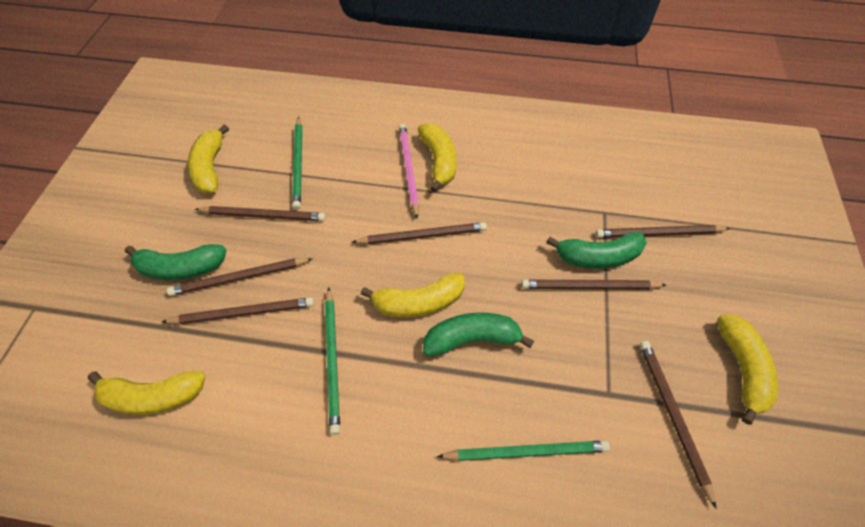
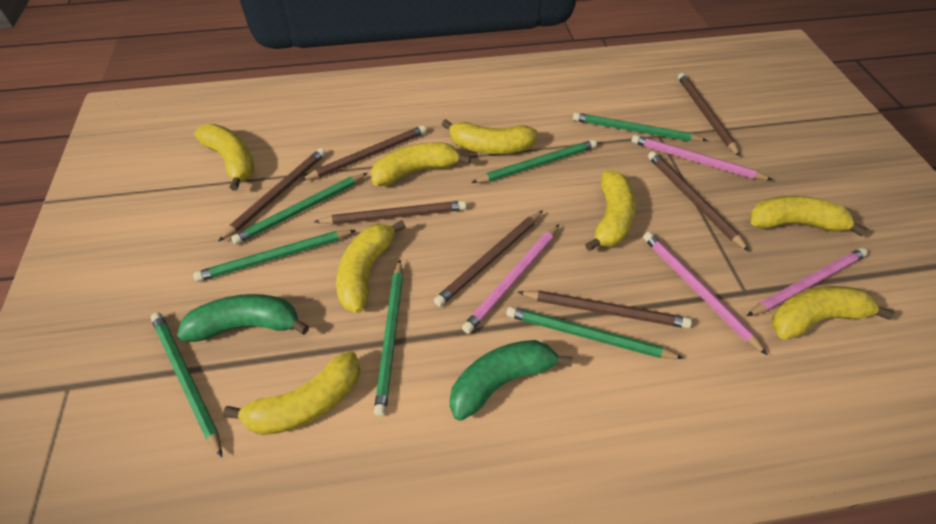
green banana: 3 -> 2
green pencil: 3 -> 7
pink pencil: 1 -> 4
yellow banana: 5 -> 8

